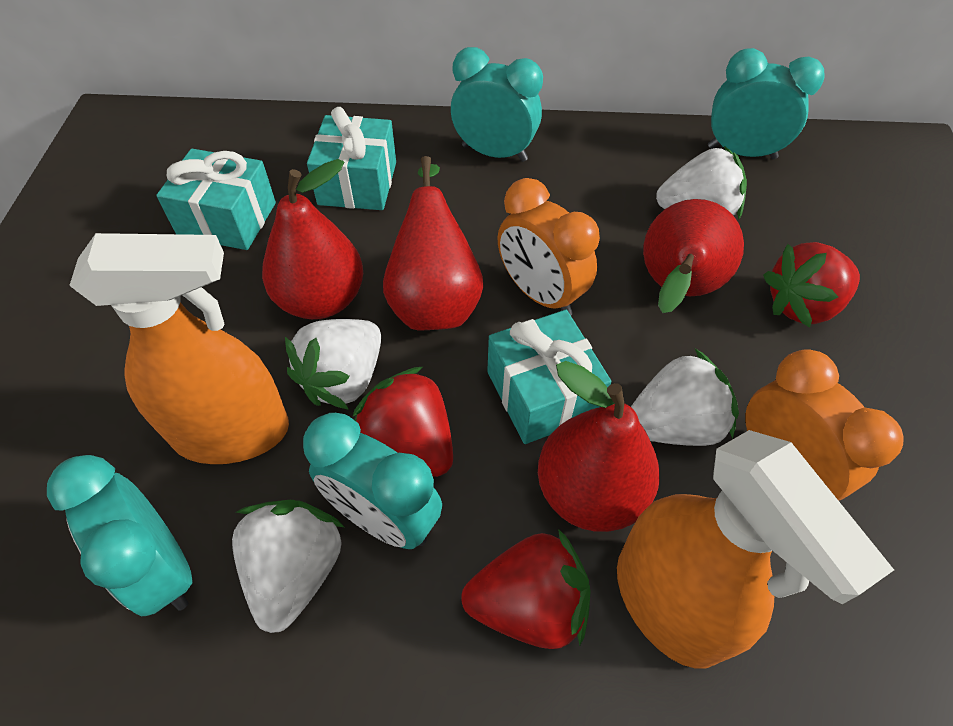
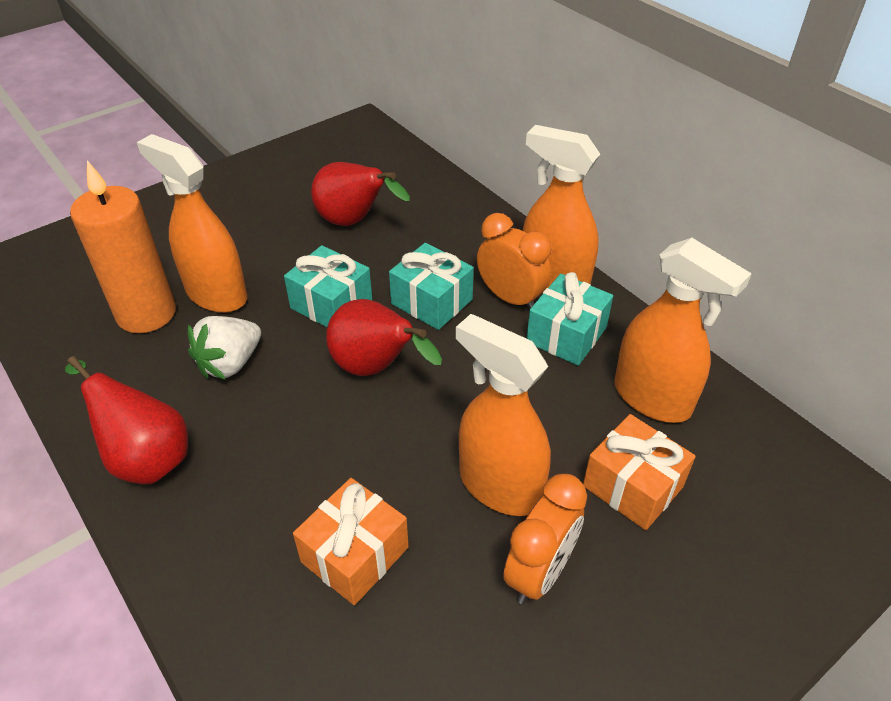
orange candle: 0 -> 1
orange gift: 0 -> 2
orange spray bottle: 2 -> 4
red pear: 4 -> 3
red strawberry: 3 -> 0
turquoise clock: 4 -> 0
white strawberry: 4 -> 1

